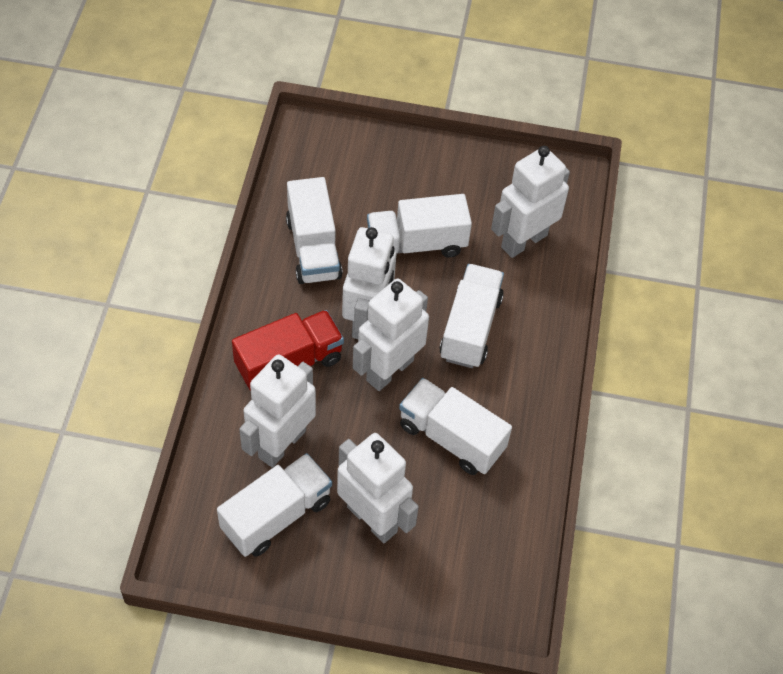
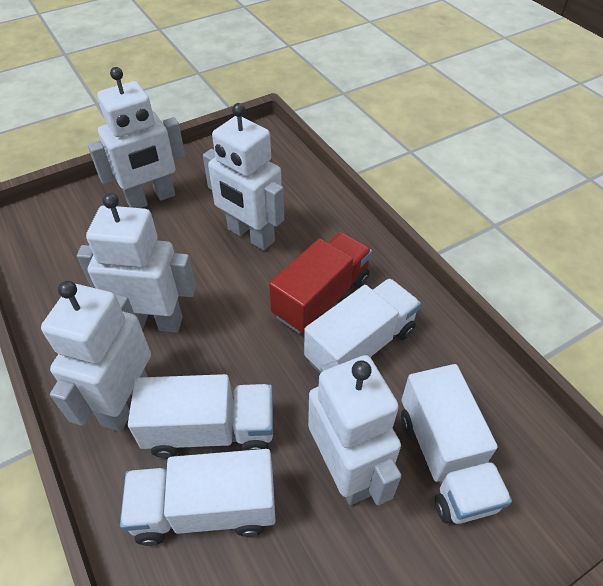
white truck: 5 -> 4

